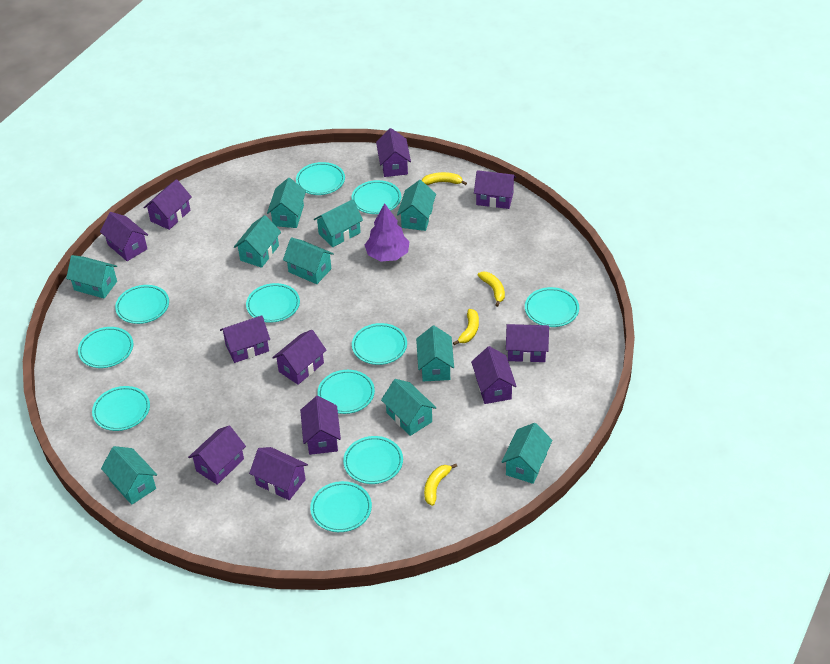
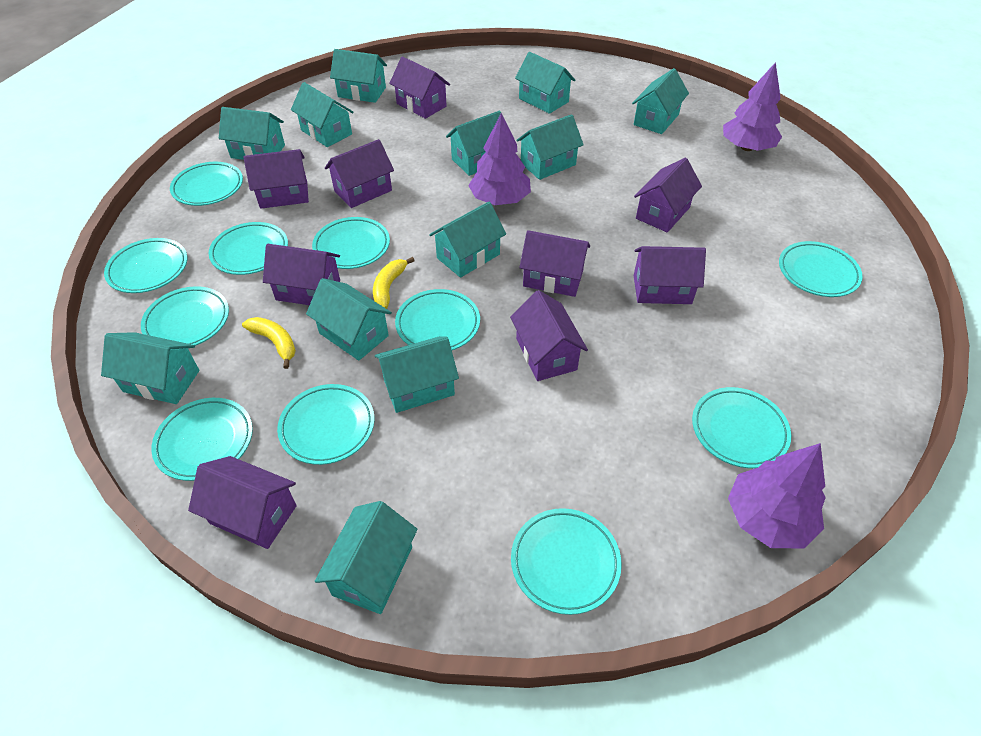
purple house: 11 -> 9
purple tree: 1 -> 3
turquoise house: 10 -> 12
yellow banana: 4 -> 2

